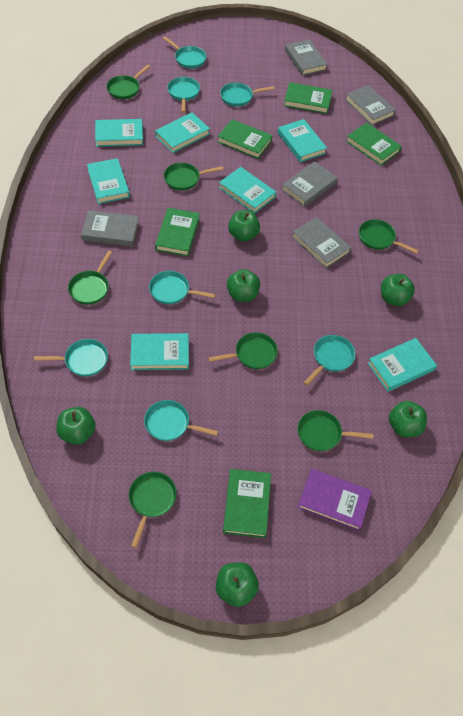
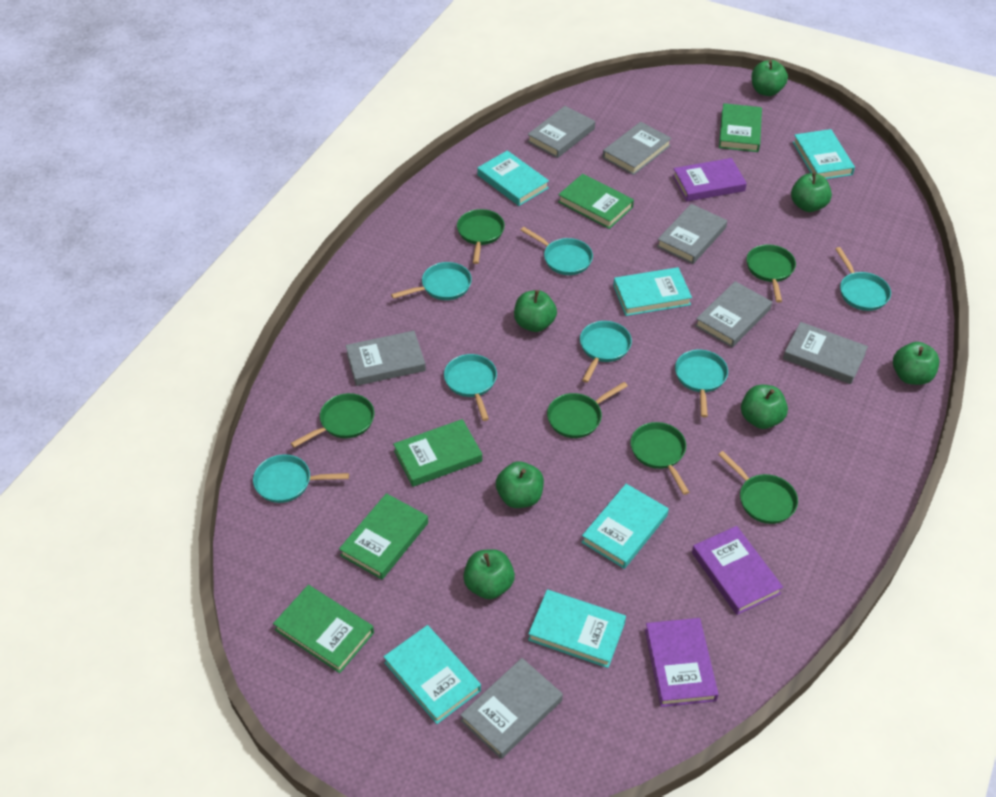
green apple: 6 -> 7
green pan: 7 -> 6
grey book: 5 -> 7
purple book: 1 -> 3
turquoise book: 7 -> 6

